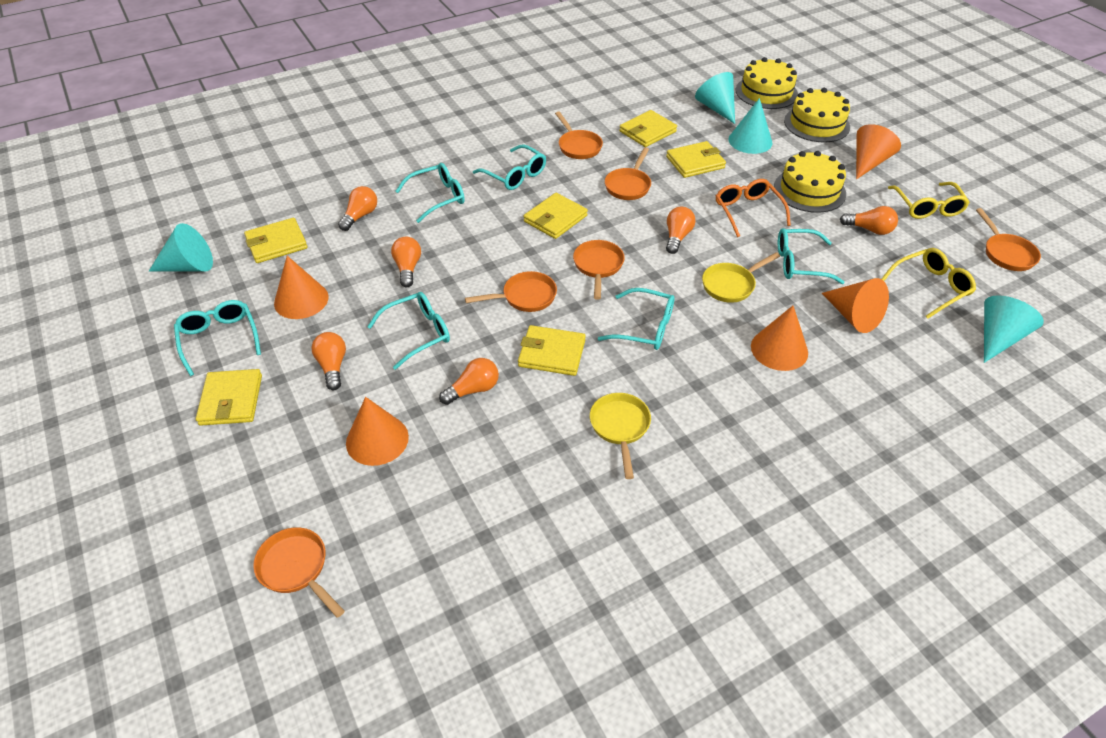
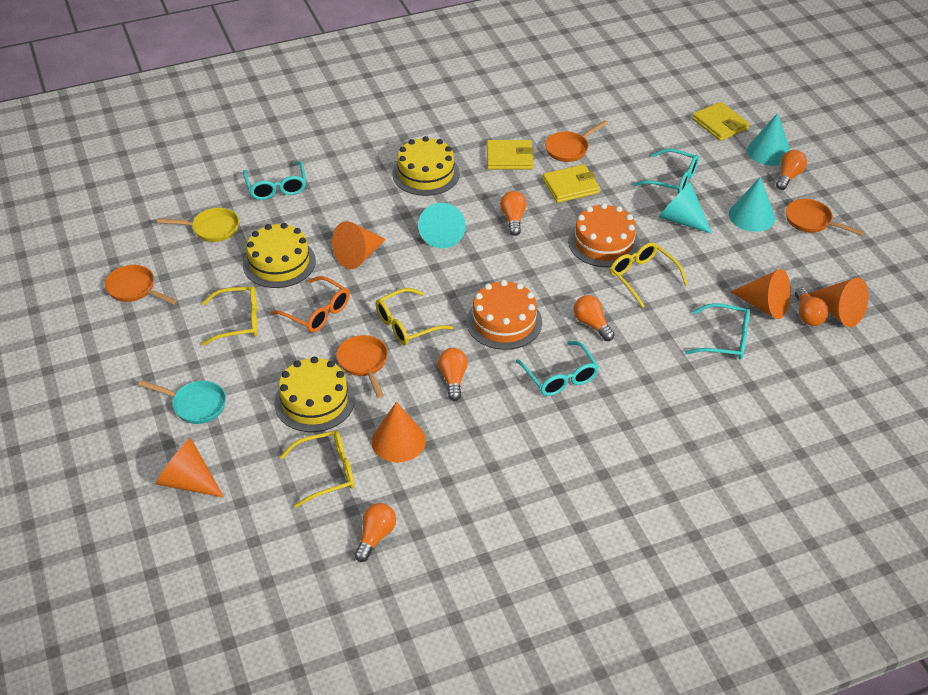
orange cake: 0 -> 2
orange pan: 6 -> 4
turquoise glasses: 6 -> 4
turquoise pan: 0 -> 1
yellow glasses: 2 -> 4
yellow pan: 2 -> 1
yellow wallet: 6 -> 3

